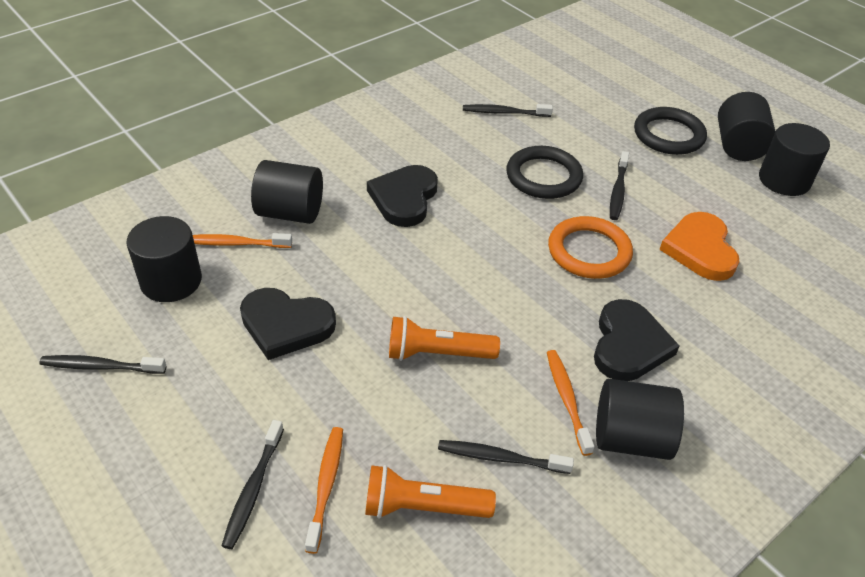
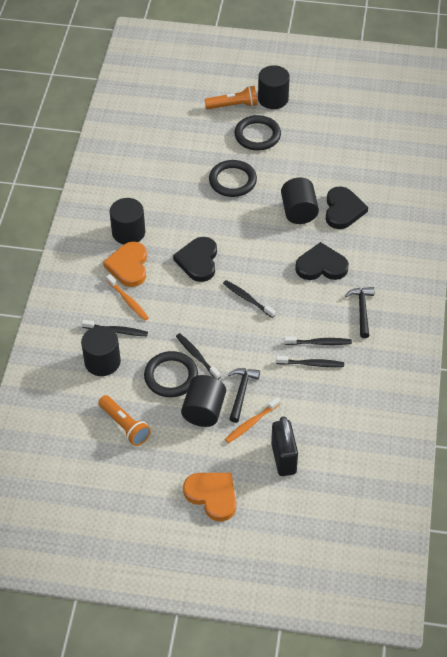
black hammer: 0 -> 2
black padlock: 0 -> 1
black ring: 2 -> 3
orange heart: 1 -> 2
orange ring: 1 -> 0
orange toothbrush: 3 -> 2

